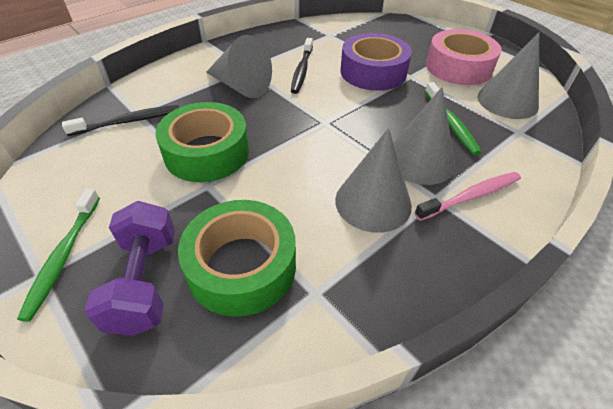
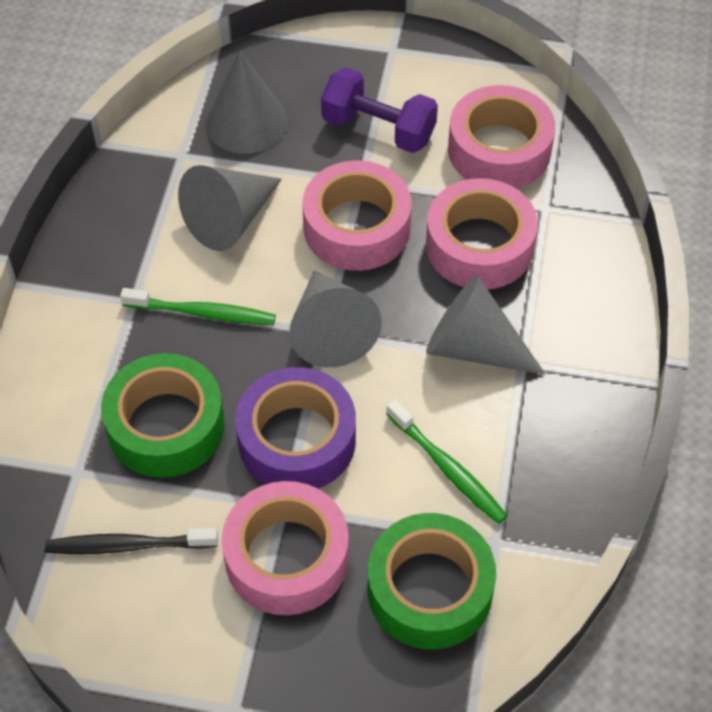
black toothbrush: 2 -> 1
pink tape: 1 -> 4
pink toothbrush: 1 -> 0

